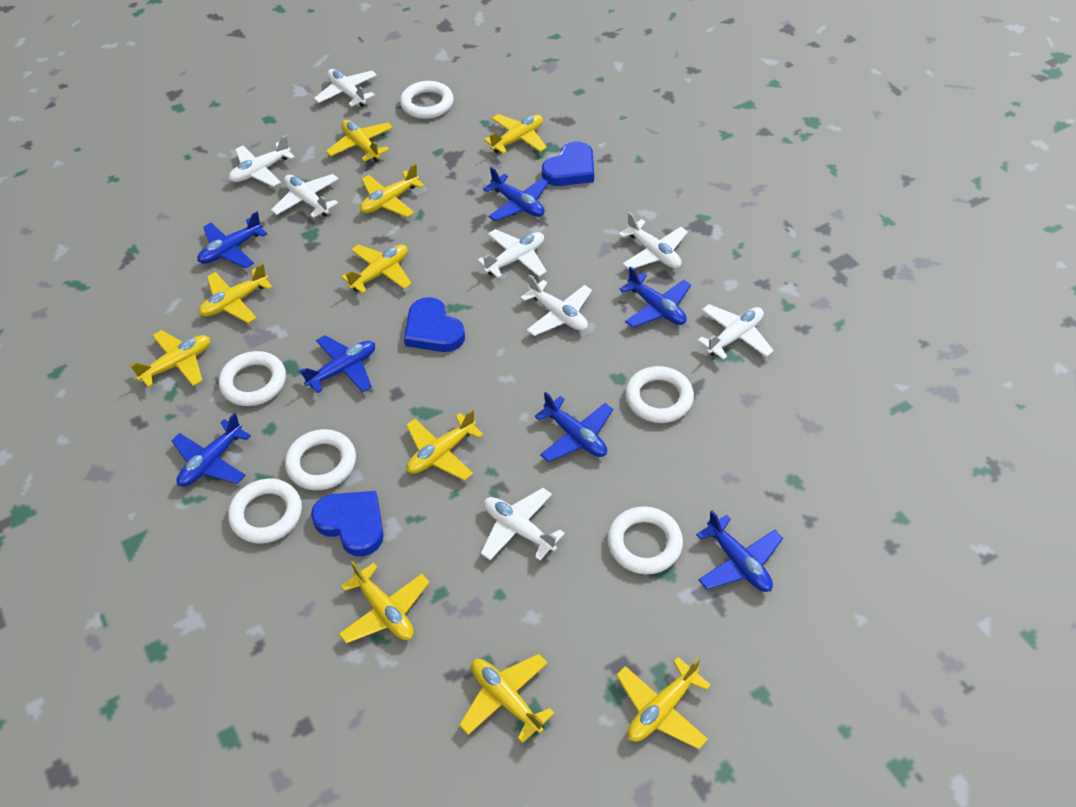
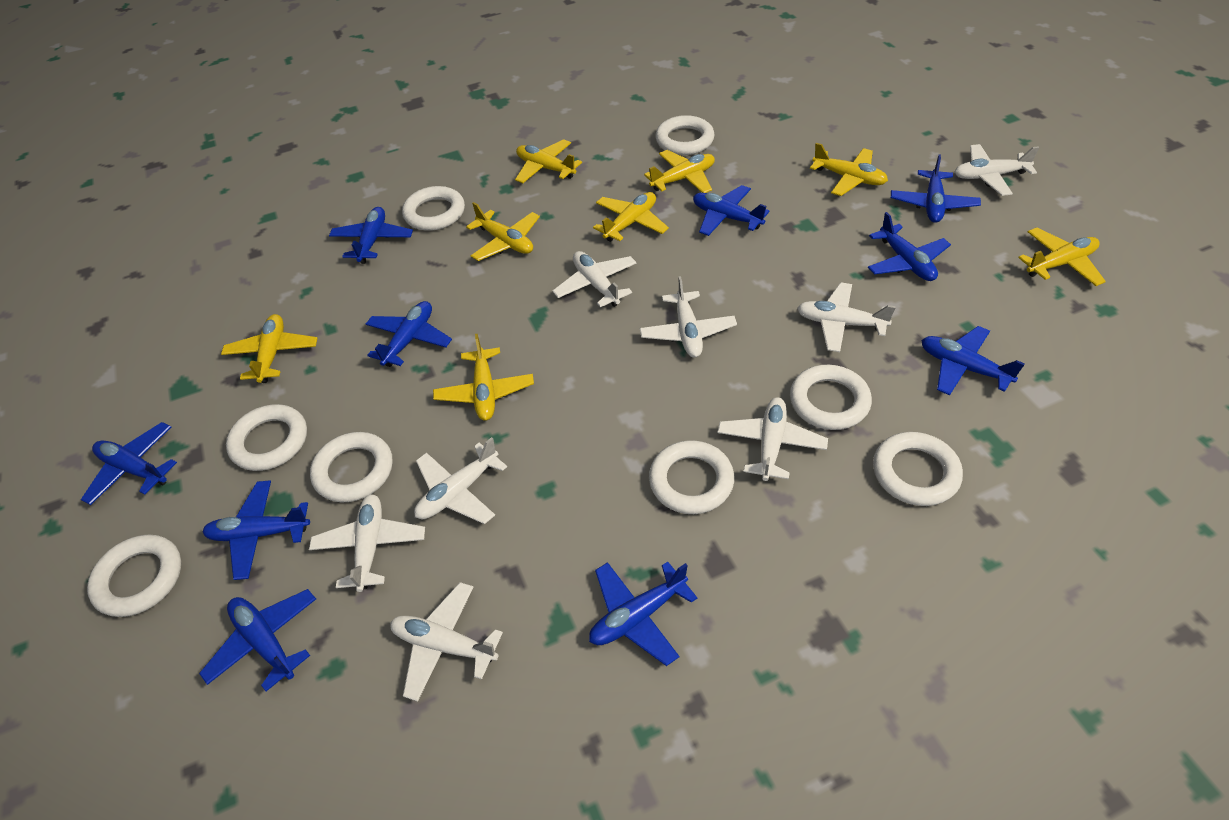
blue heart: 3 -> 0
blue plane: 7 -> 10
white ring: 6 -> 8
yellow plane: 10 -> 8

